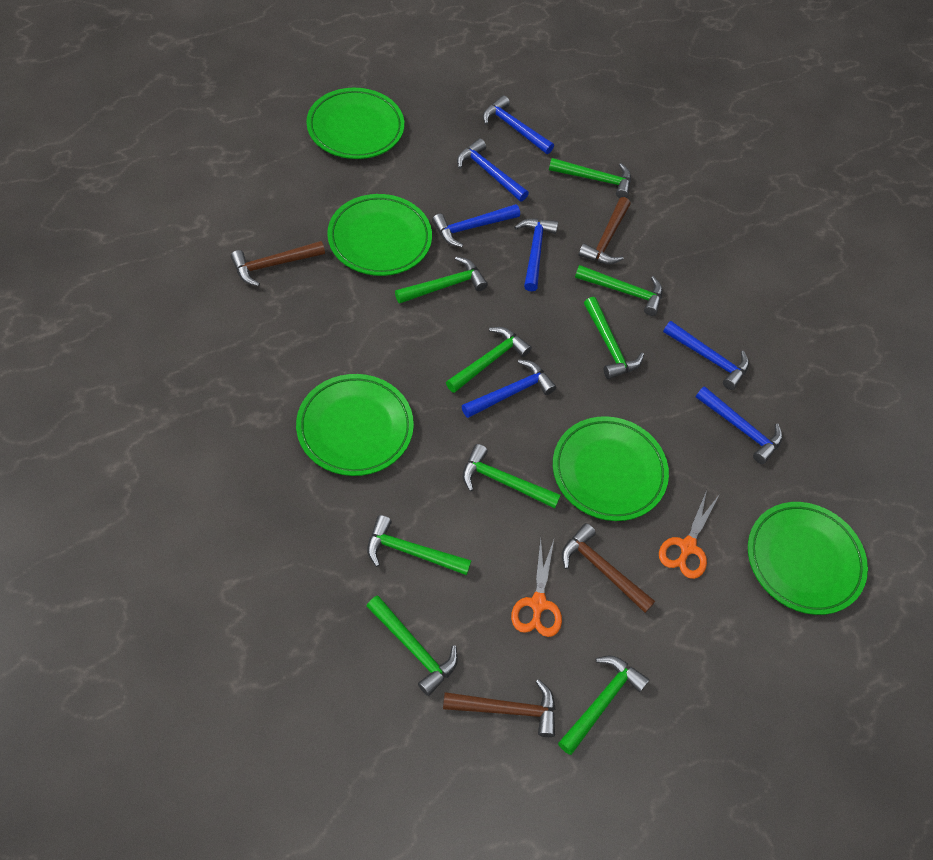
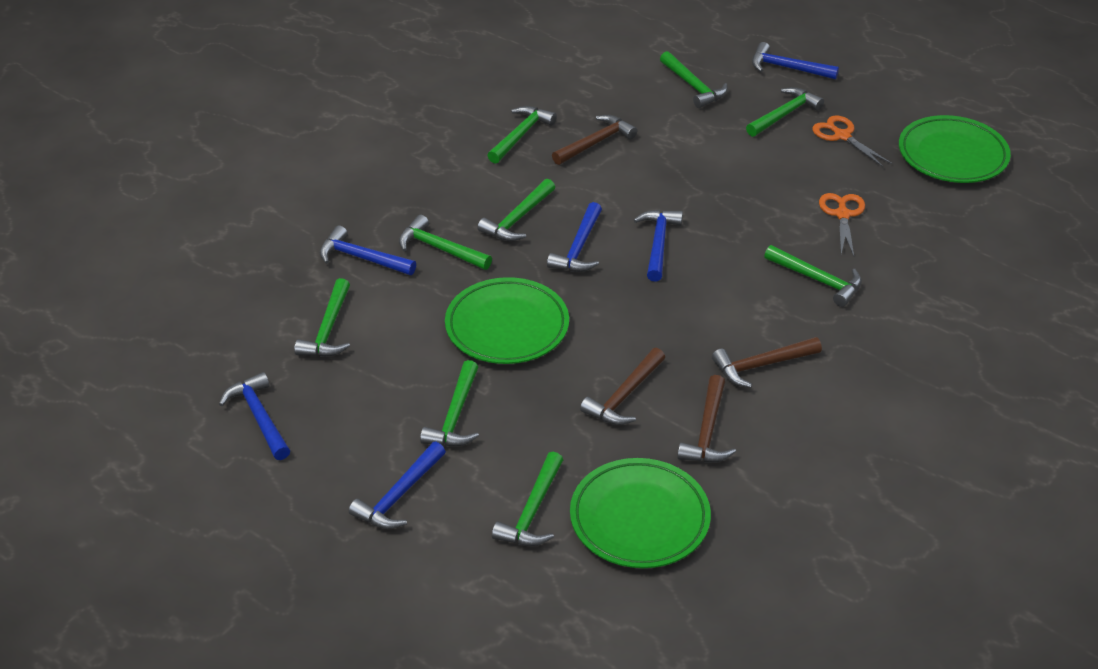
blue hammer: 7 -> 6
green plate: 5 -> 3

